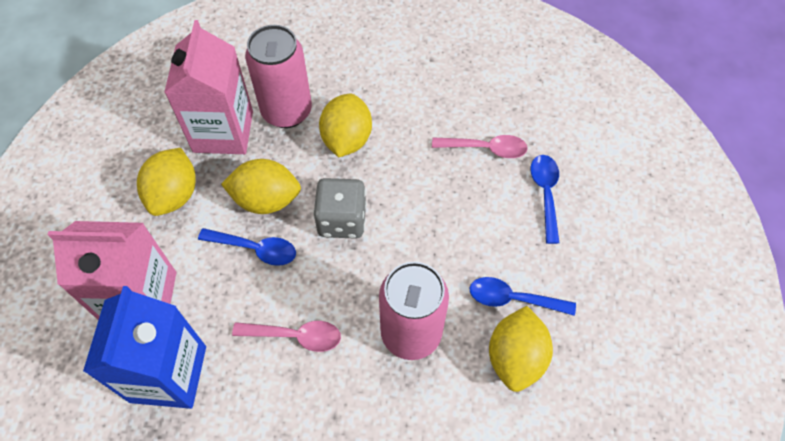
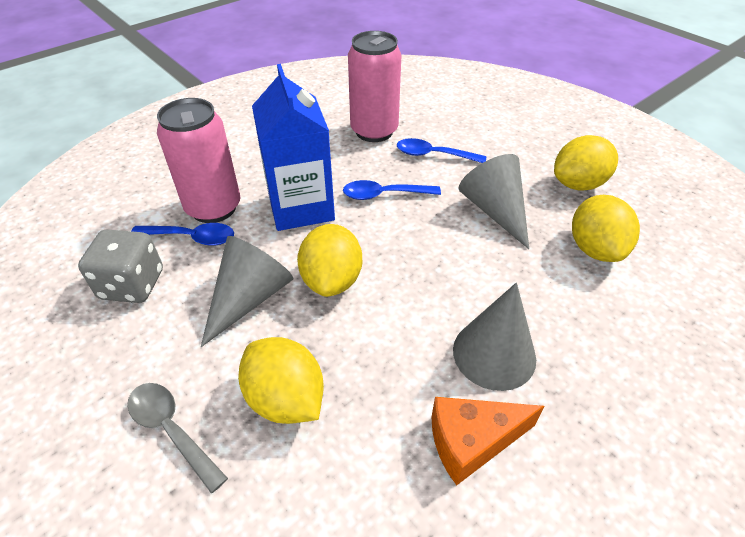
grey cone: 0 -> 3
grey spoon: 0 -> 1
orange cheese: 0 -> 1
pink carton: 2 -> 0
pink spoon: 2 -> 0

